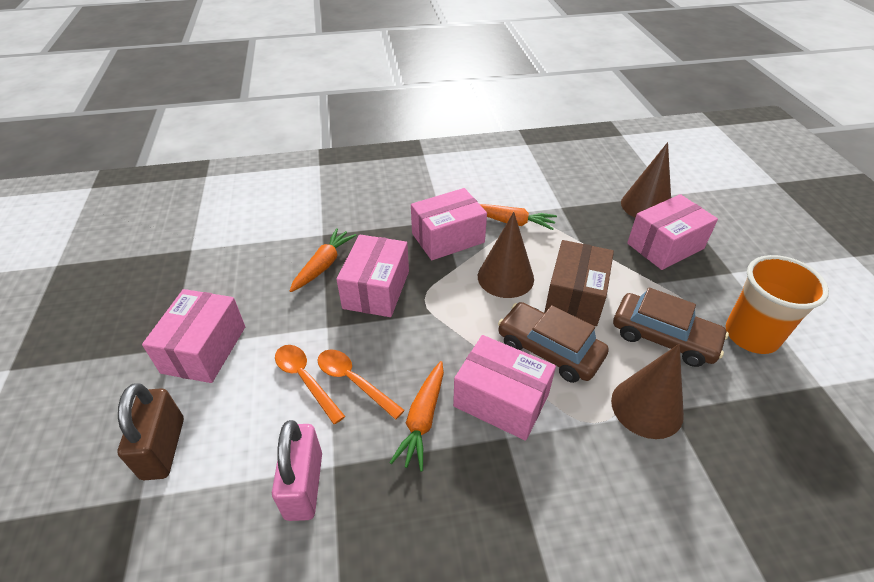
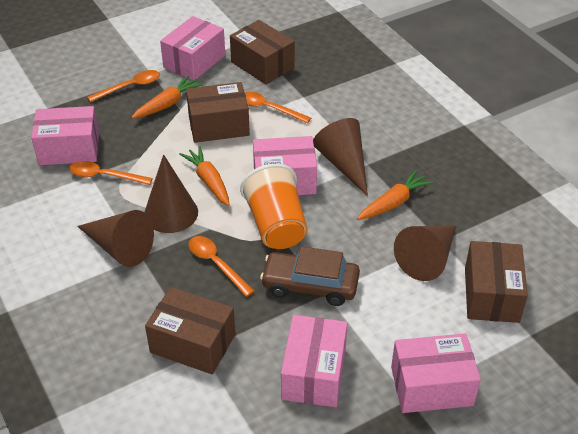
brown box: 1 -> 4
brown car: 2 -> 1
brown cone: 3 -> 4
brown padlock: 1 -> 0
orange spoon: 2 -> 4
pink padlock: 1 -> 0

